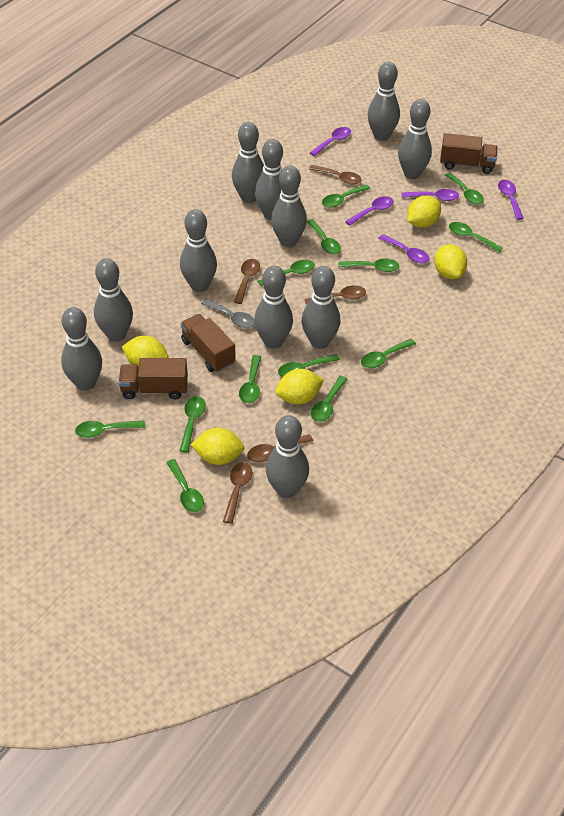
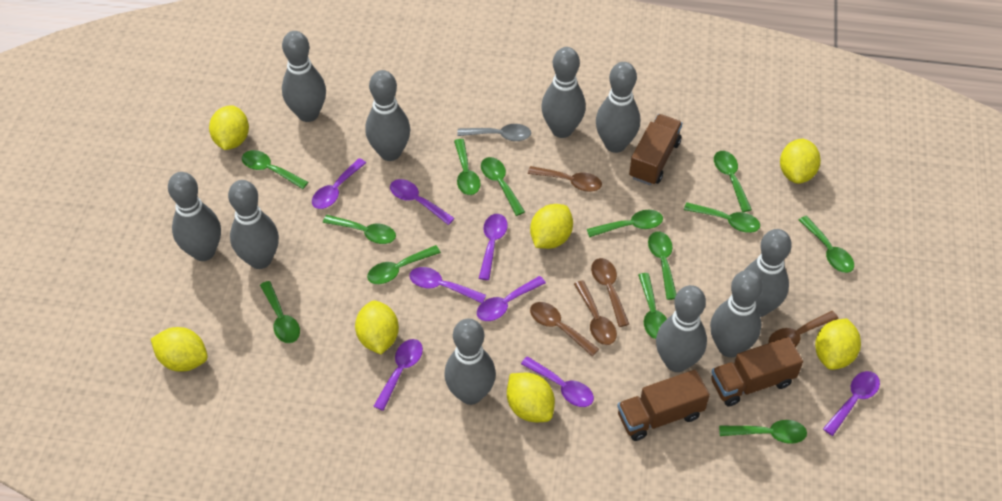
grey bowling pin: 11 -> 10
purple spoon: 5 -> 8
yellow lemon: 5 -> 7

